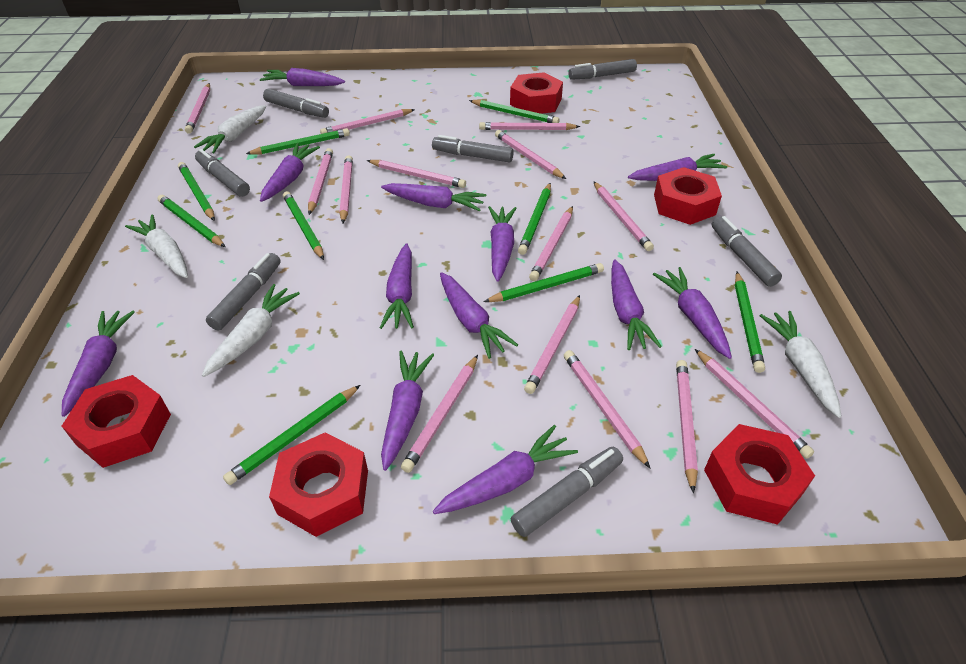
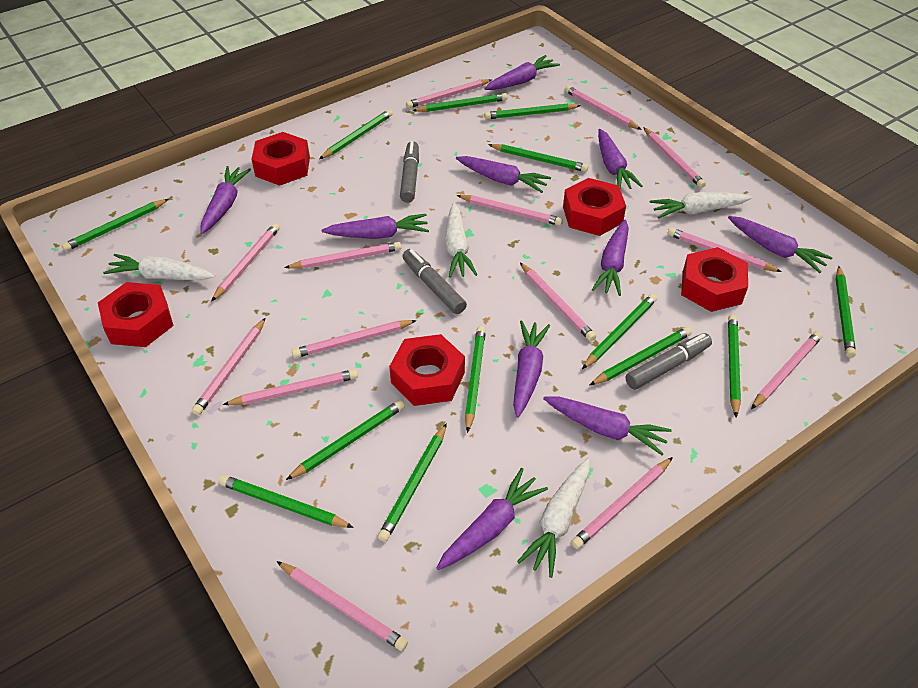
green pencil: 9 -> 13
grey marker: 7 -> 3
purple carrot: 12 -> 10

